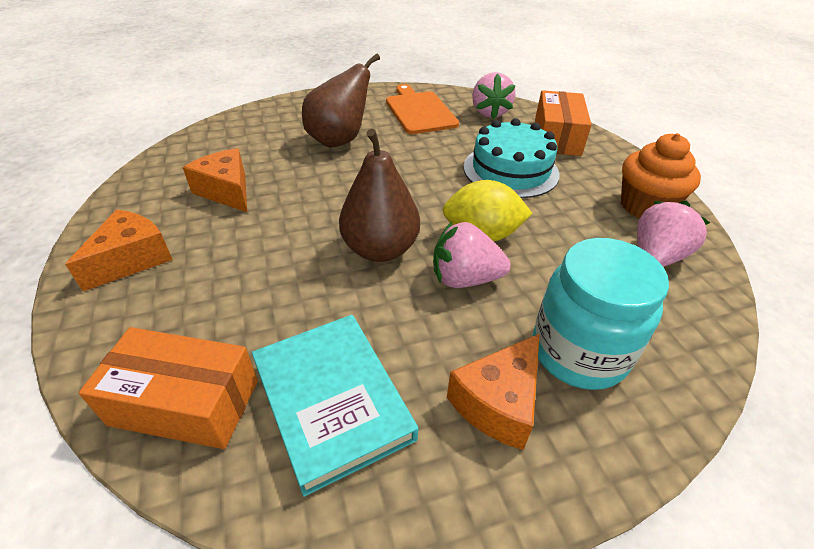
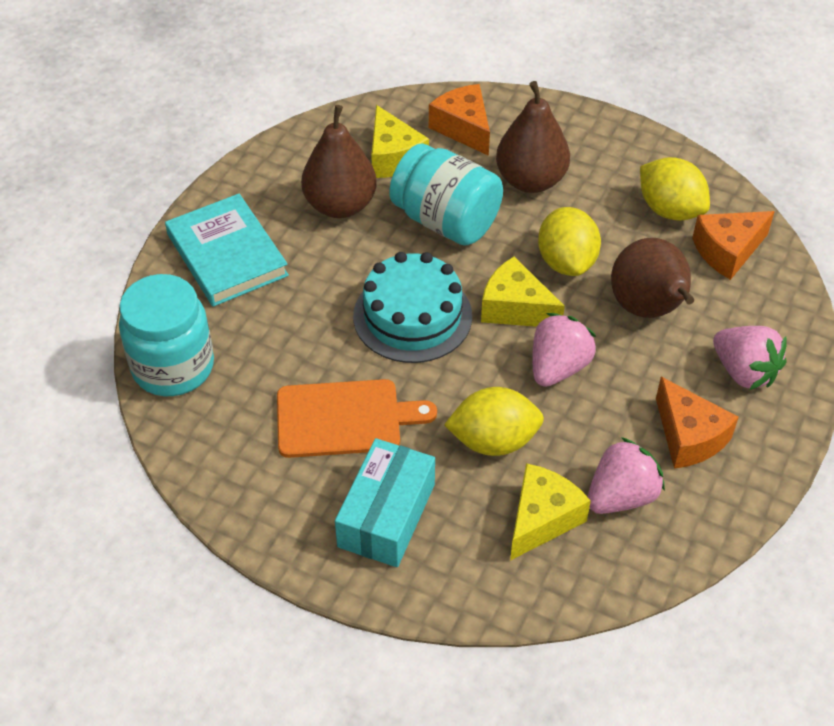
brown pear: 2 -> 3
orange box: 2 -> 0
orange cupcake: 1 -> 0
turquoise box: 0 -> 1
turquoise jar: 1 -> 2
yellow cheese: 0 -> 3
yellow lemon: 1 -> 3

